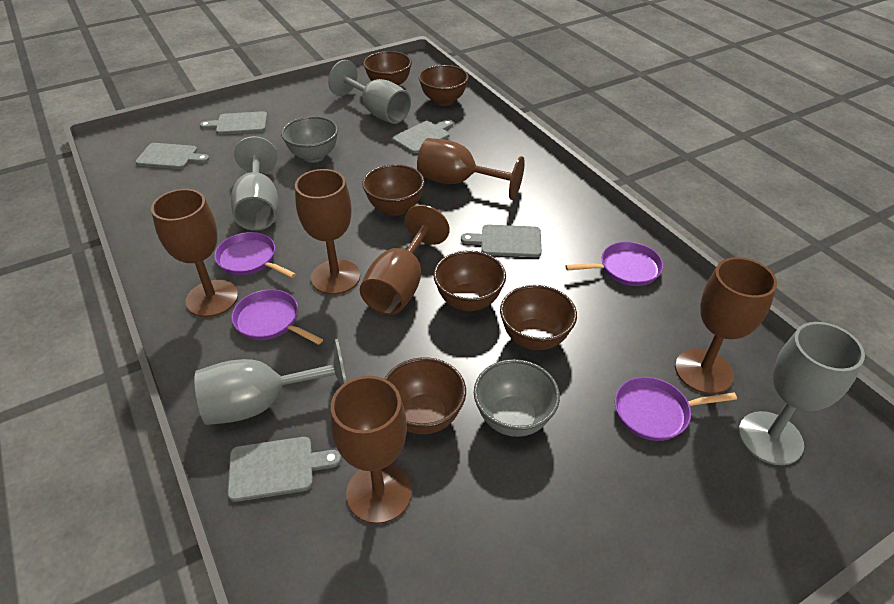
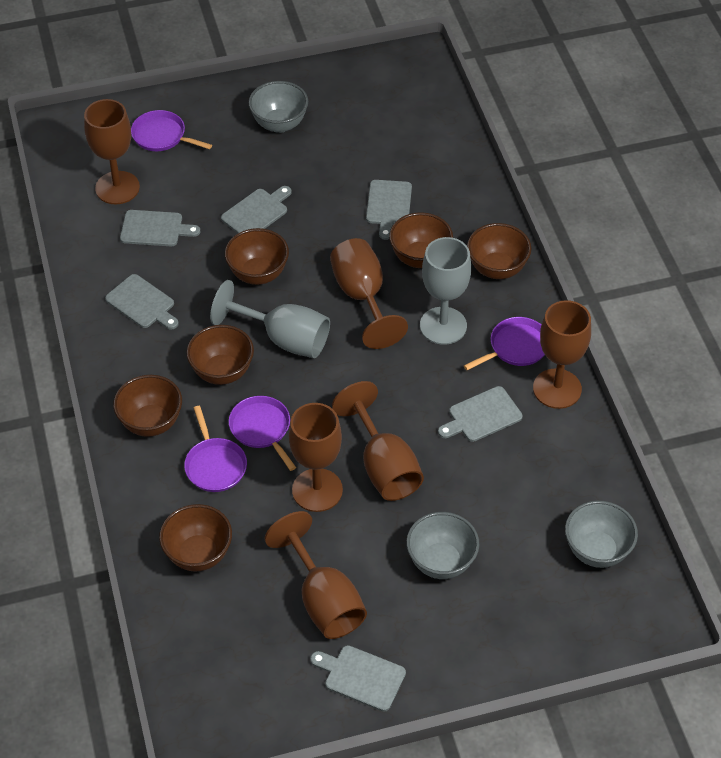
grey bowl: 2 -> 3
grey cutting board: 5 -> 6
grey goblet: 4 -> 2

